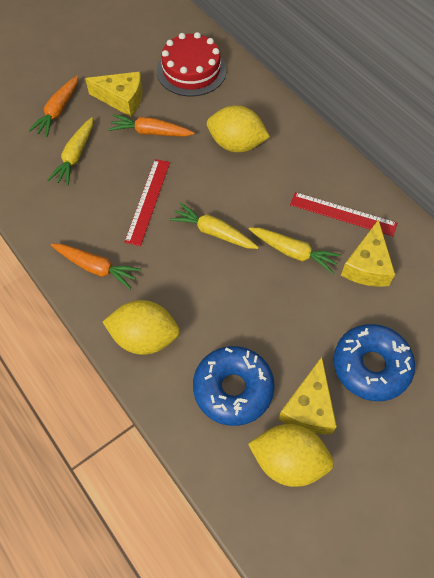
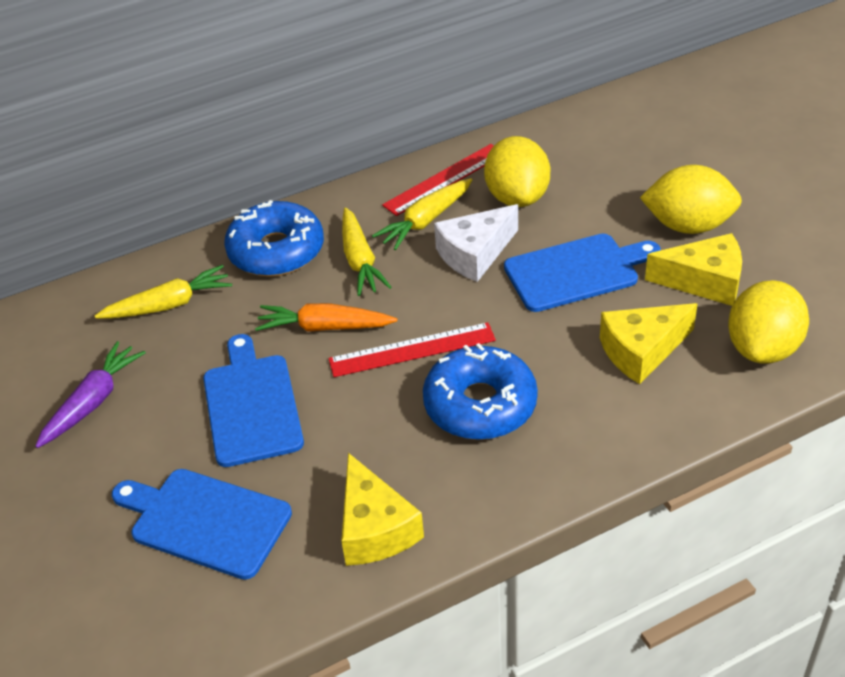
blue cutting board: 0 -> 3
orange carrot: 3 -> 1
purple carrot: 0 -> 1
red cake: 1 -> 0
white cheese: 0 -> 1

